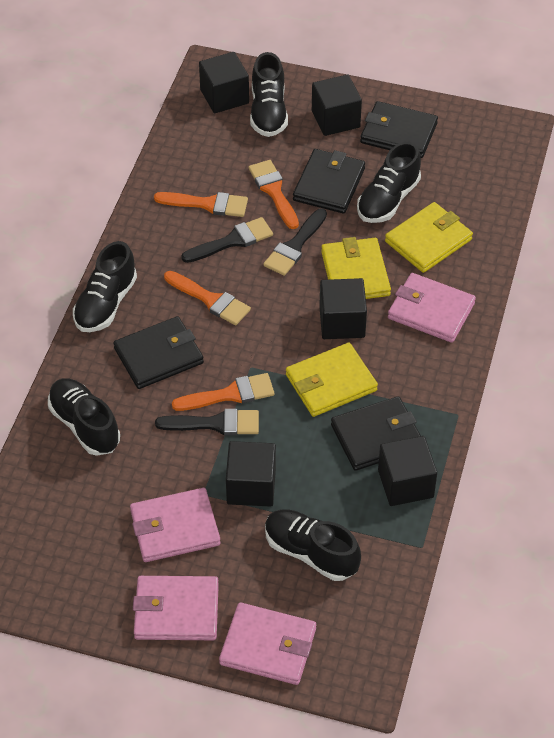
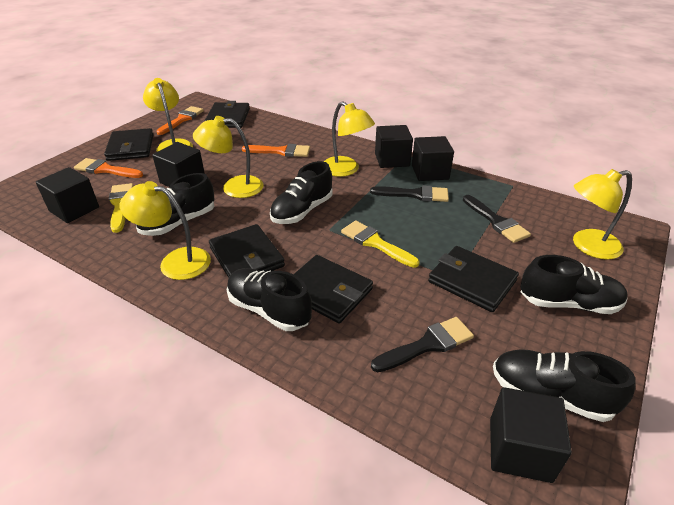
black wallet: 4 -> 5
orange brush: 4 -> 3
pink wallet: 4 -> 0
yellow brush: 0 -> 2
yellow lamp: 0 -> 5
yellow wallet: 3 -> 0

